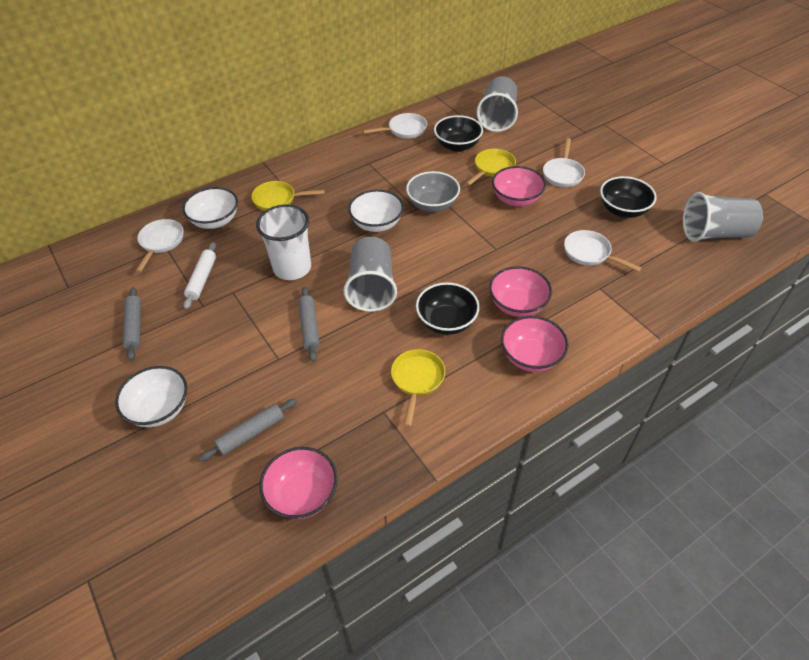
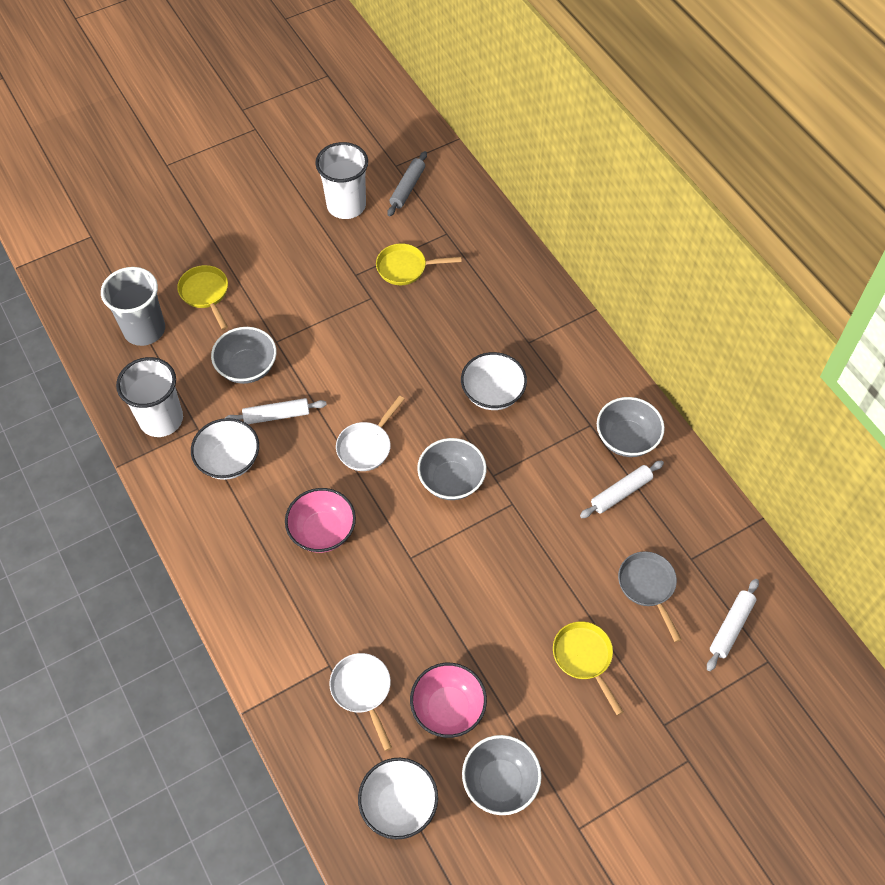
black bowl: 3 -> 0
grey bowl: 1 -> 4
grey cup: 3 -> 1
grey pan: 0 -> 1
grey rolling pin: 3 -> 1
pink bowl: 4 -> 2
white cup: 1 -> 2
white pan: 4 -> 2
white rolling pin: 1 -> 3

